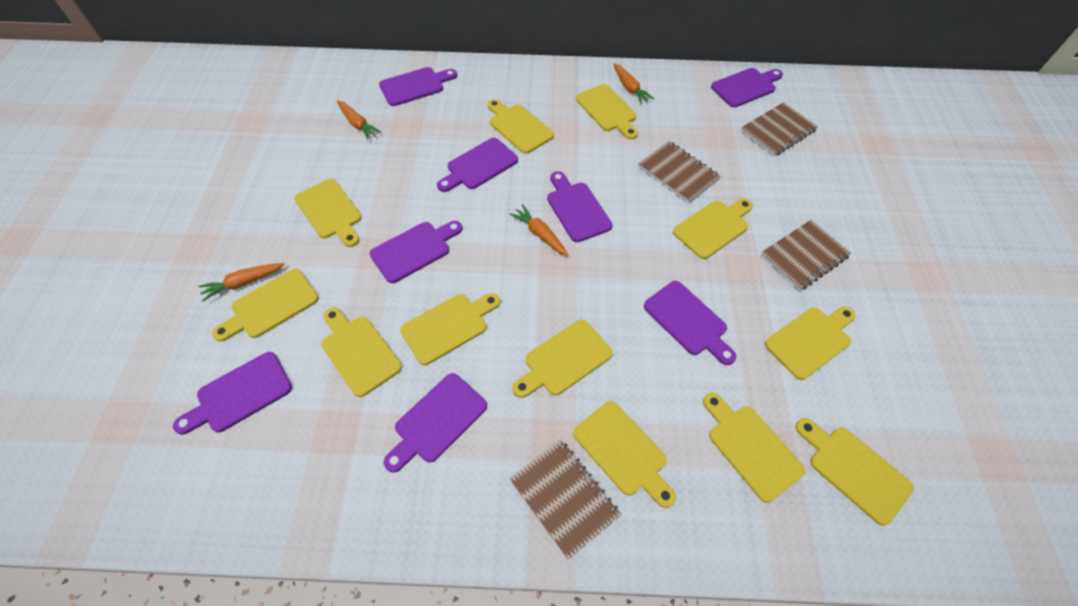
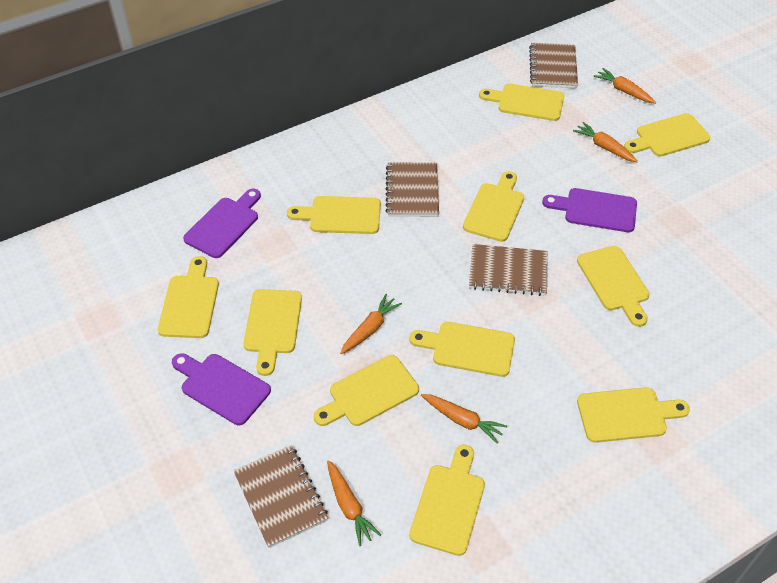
orange carrot: 4 -> 5
purple cutting board: 8 -> 3
yellow cutting board: 12 -> 11

